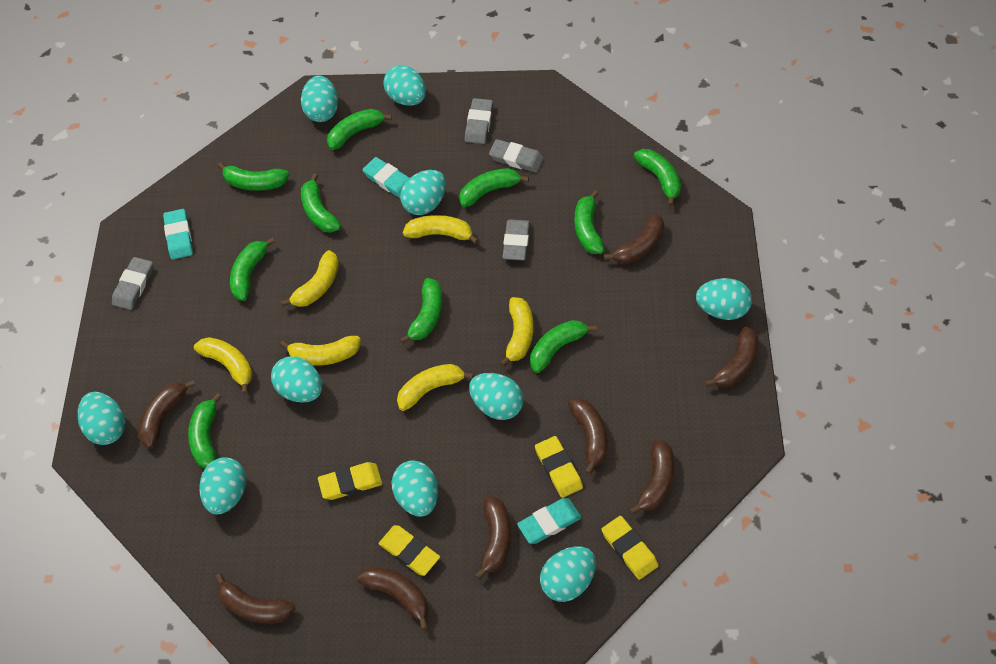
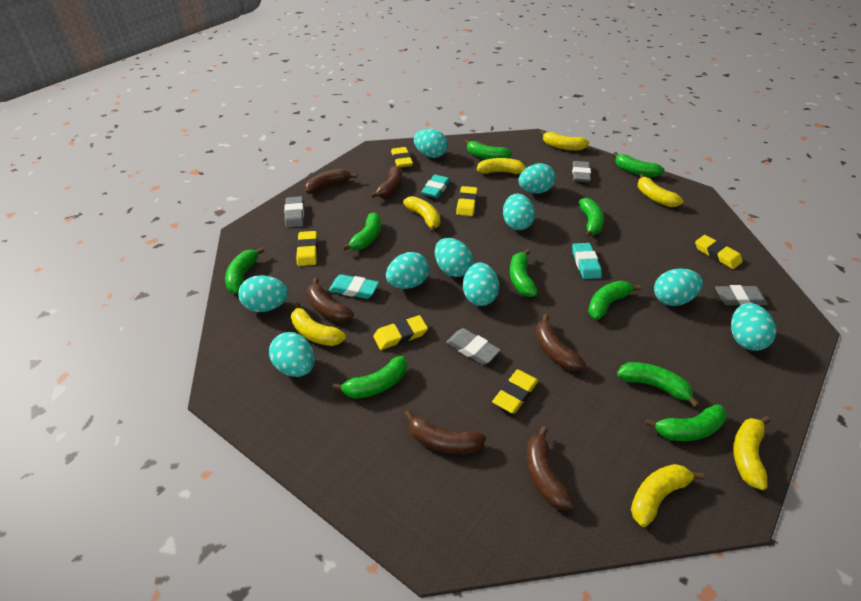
brown banana: 8 -> 6
yellow banana: 6 -> 7
yellow eraser: 4 -> 6

